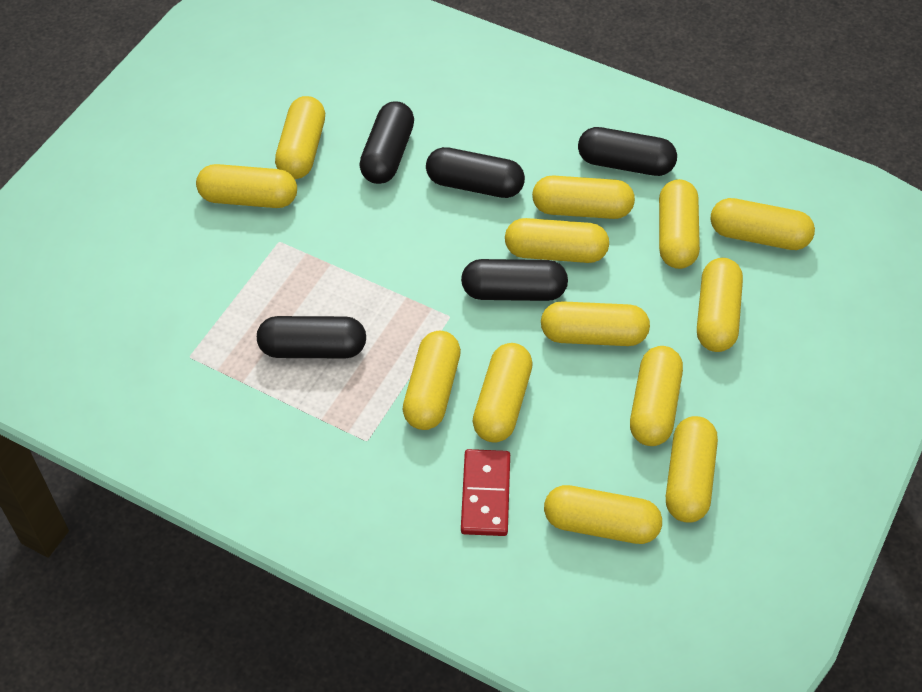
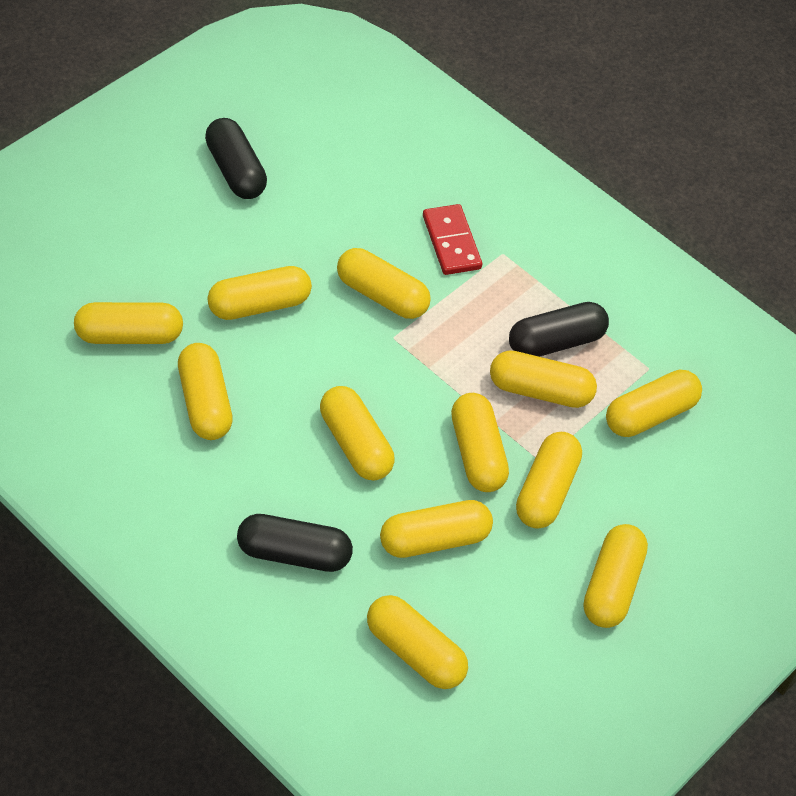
black capsule: 5 -> 3
yellow capsule: 13 -> 12

